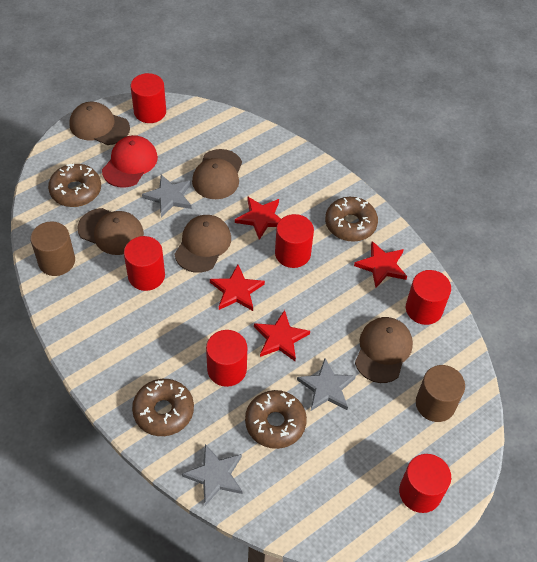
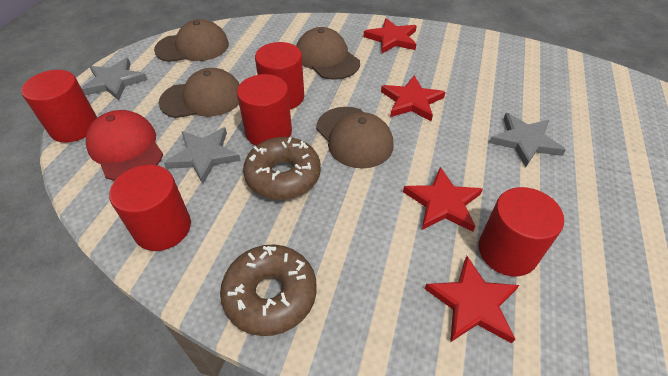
brown cap: 5 -> 4
brown cylinder: 2 -> 0
brown donut: 4 -> 2
red cylinder: 6 -> 5

